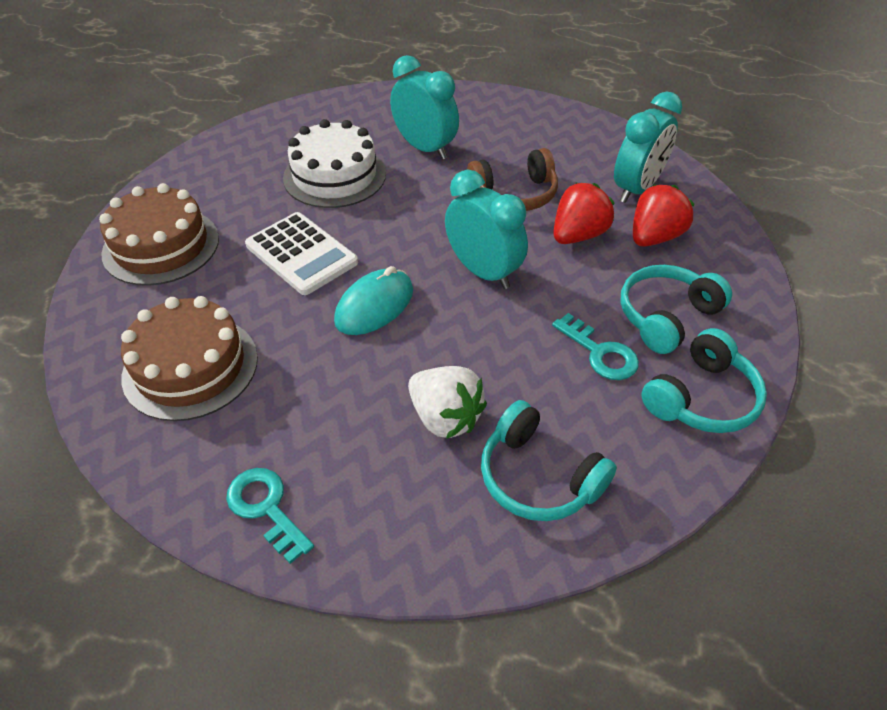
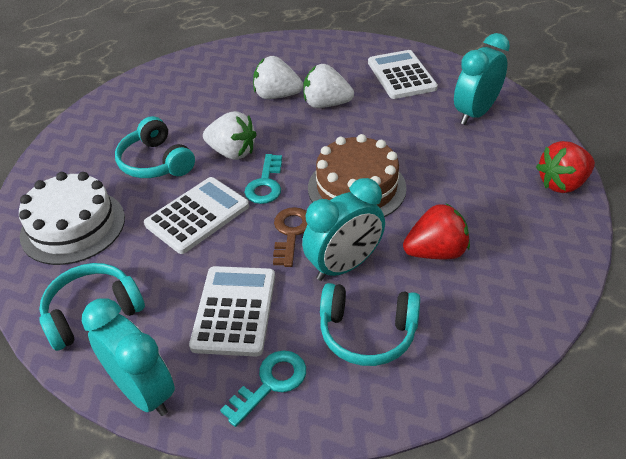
brown cake: 2 -> 1
brown headphones: 1 -> 0
brown key: 0 -> 1
turquoise mouse: 1 -> 0
white calculator: 1 -> 3
white strawberry: 1 -> 3

